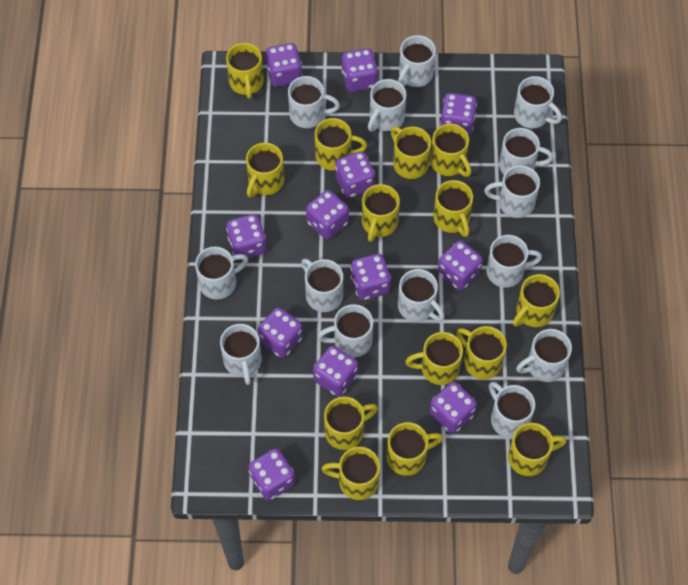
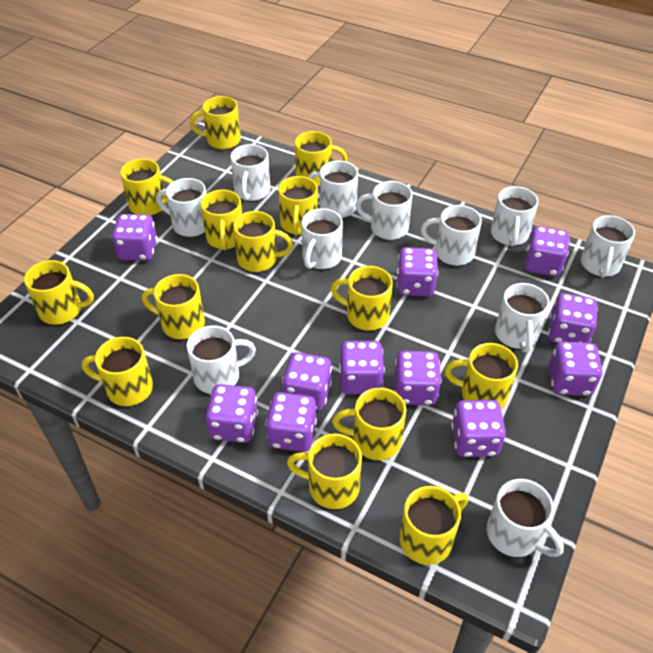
purple dice: 12 -> 11
white mug: 14 -> 11

